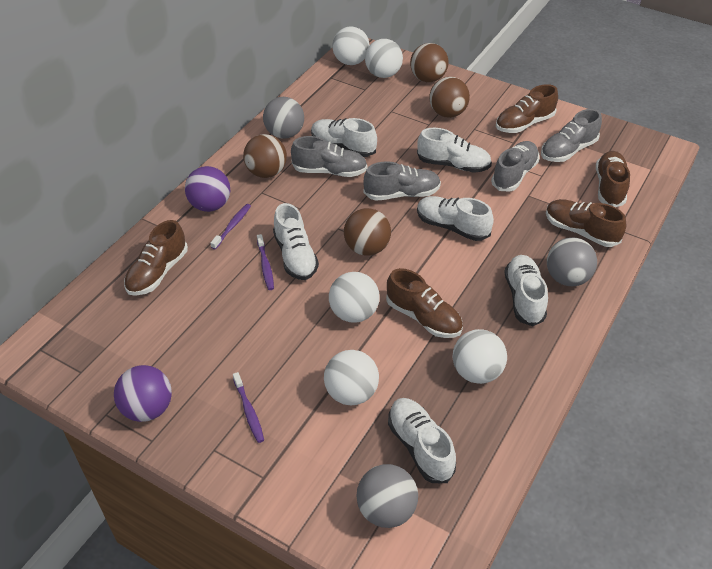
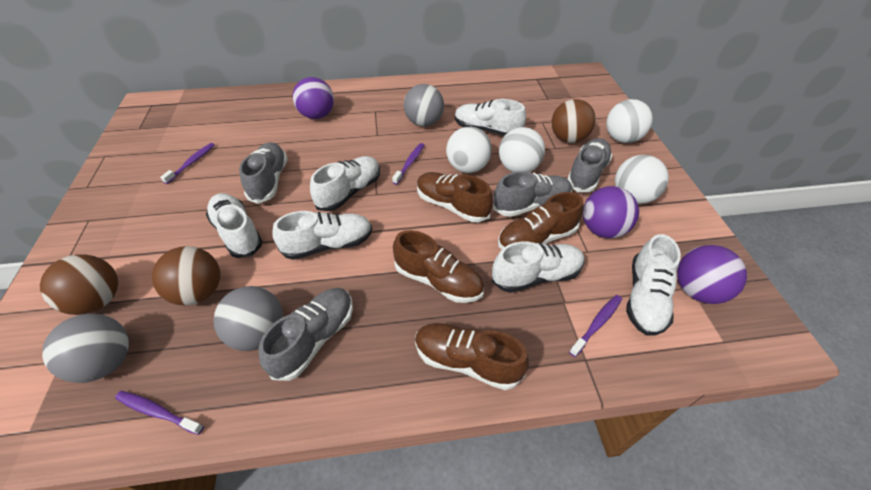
brown ball: 4 -> 3
brown shoe: 5 -> 4
purple ball: 2 -> 3
purple toothbrush: 3 -> 4
white ball: 5 -> 4

